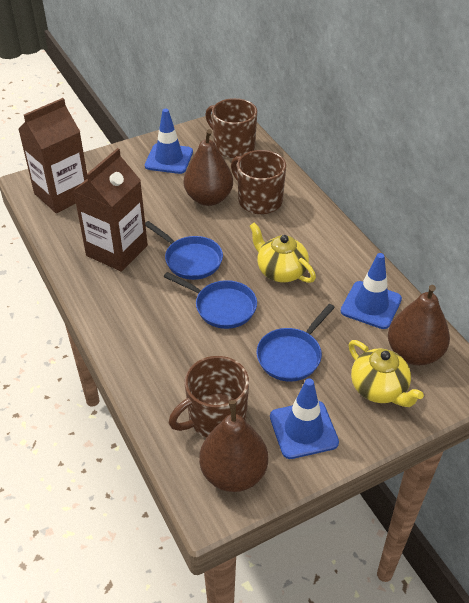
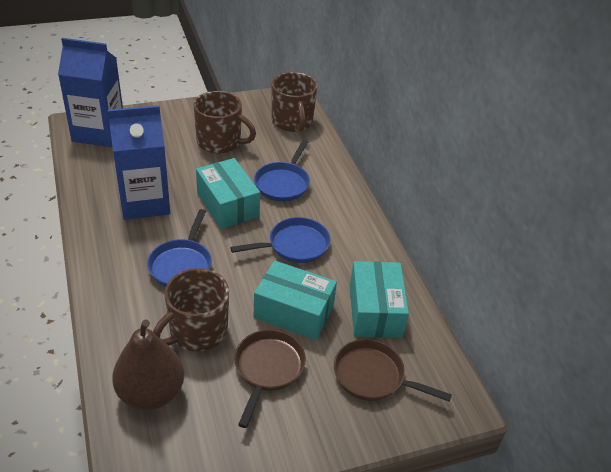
blue carton: 0 -> 2
blue traffic cone: 3 -> 0
brown carton: 2 -> 0
brown pan: 0 -> 2
brown pear: 3 -> 1
turquoise box: 0 -> 3
yellow teapot: 2 -> 0

